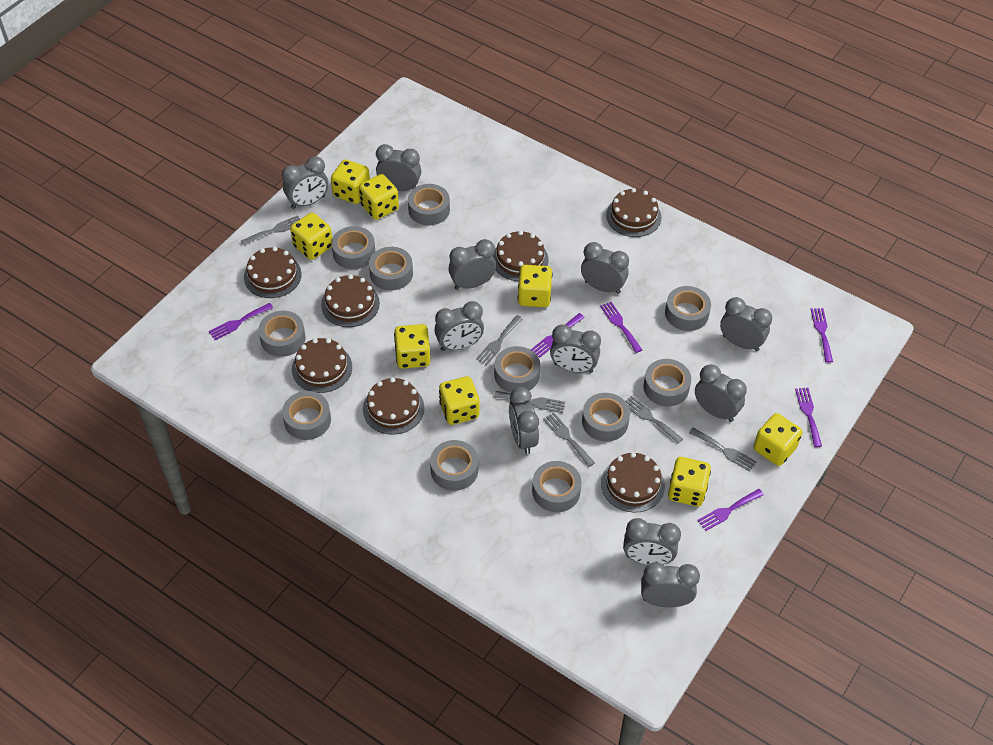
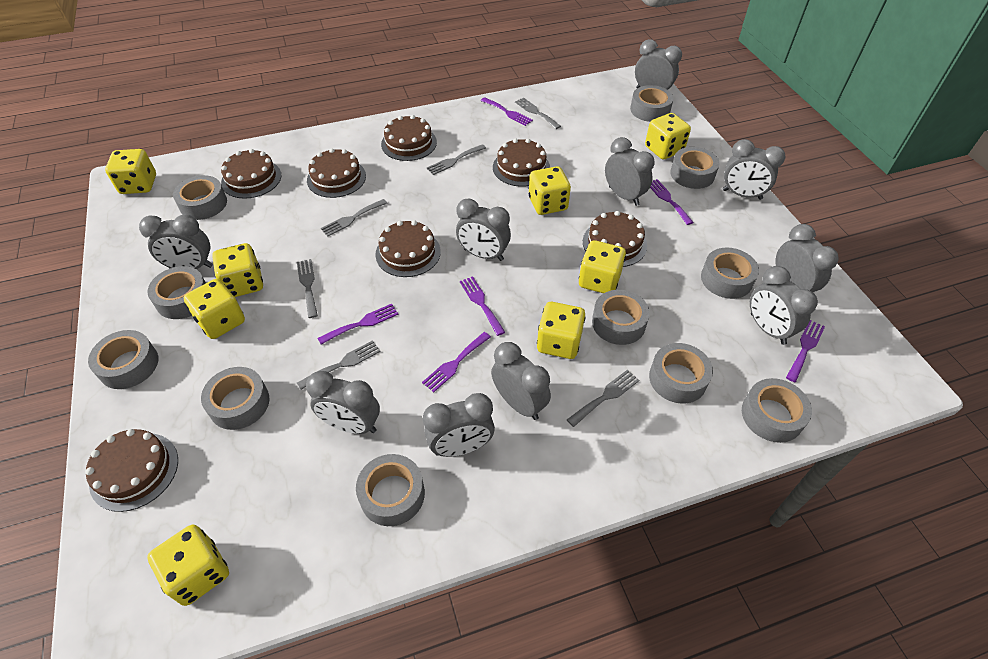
grey clock: 11 -> 10

